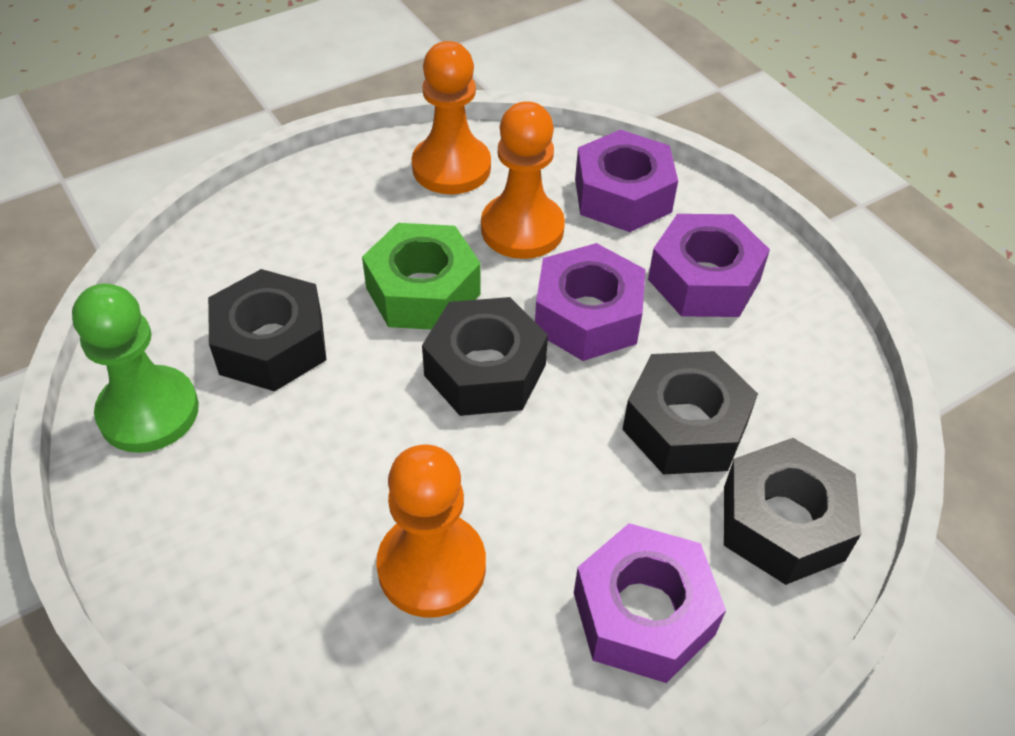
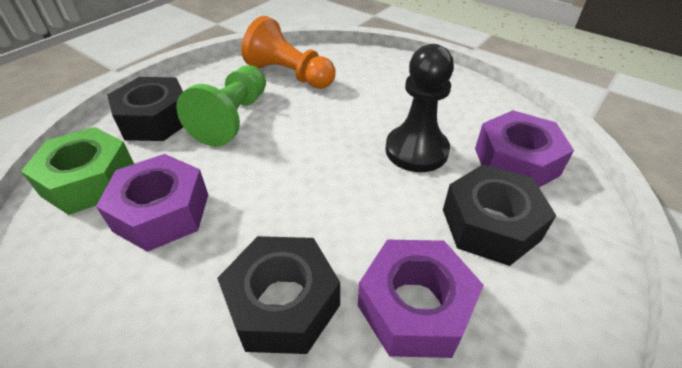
black nut: 4 -> 3
black pawn: 0 -> 1
orange pawn: 3 -> 1
purple nut: 4 -> 3

